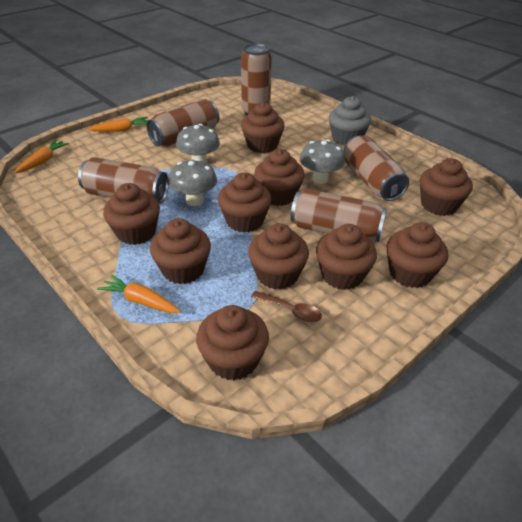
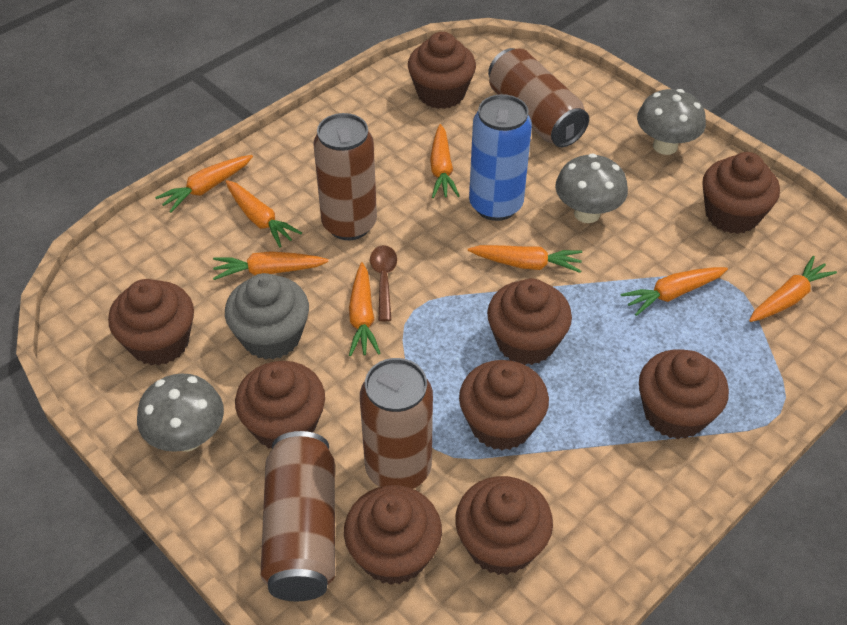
blue can: 0 -> 1
brown can: 5 -> 4
brown cupcake: 10 -> 9
orange carrot: 3 -> 8

